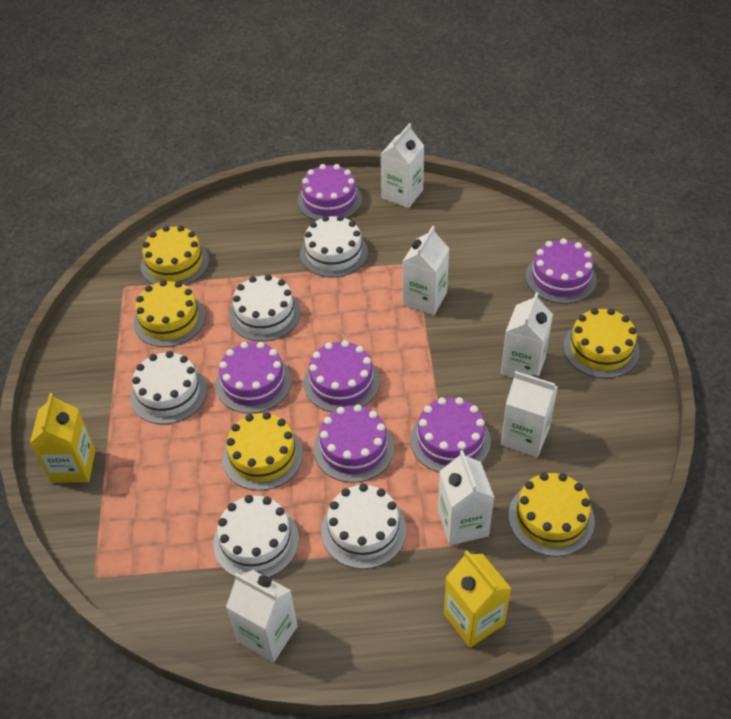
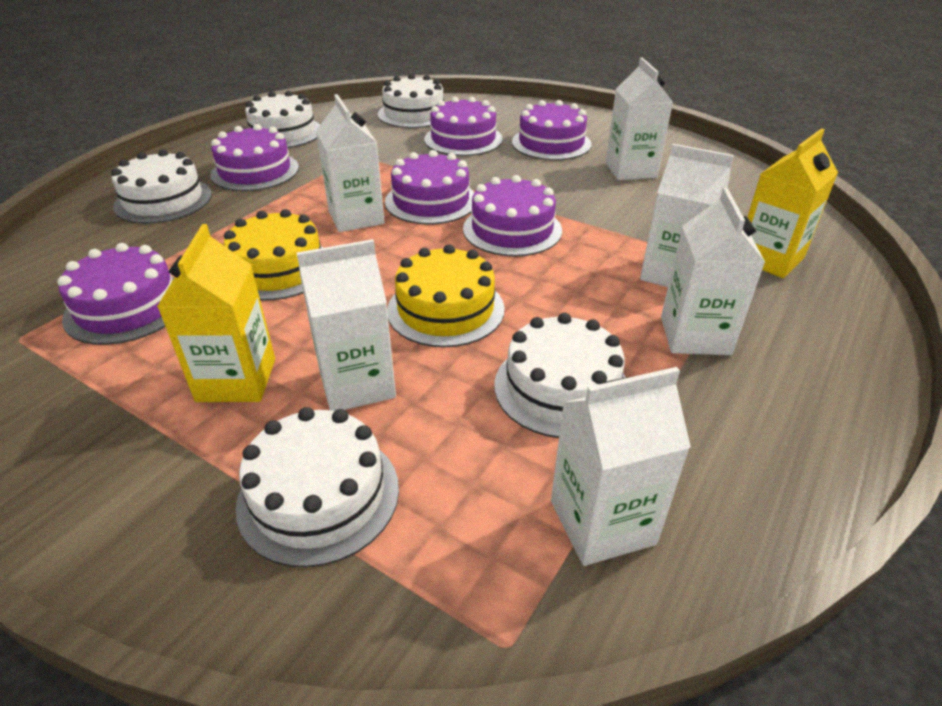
yellow cake: 5 -> 2

